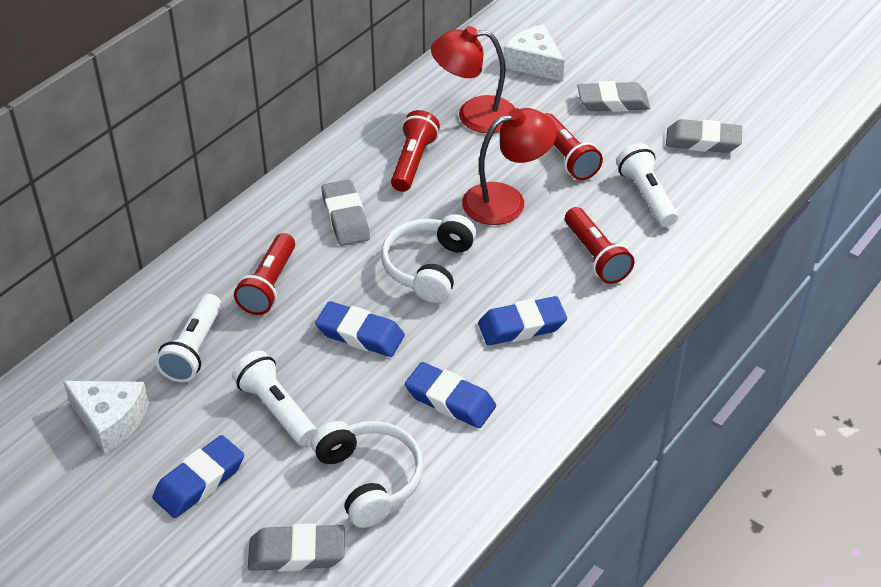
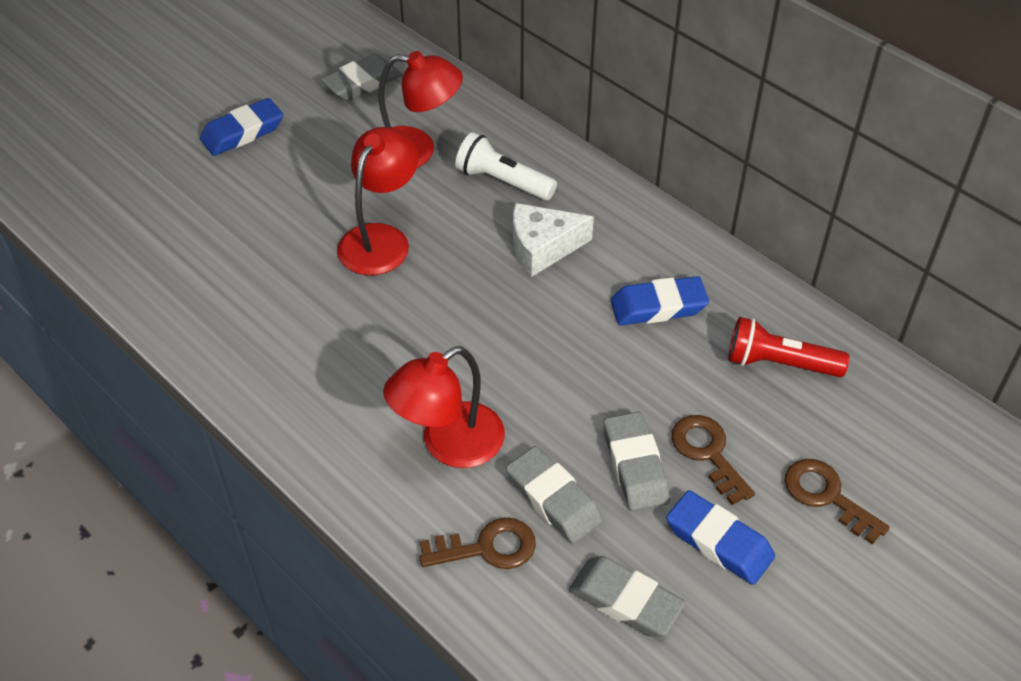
blue eraser: 4 -> 3
brown key: 0 -> 3
red flashlight: 4 -> 1
red lamp: 2 -> 3
white cheese: 2 -> 1
white flashlight: 3 -> 1
white headphones: 2 -> 0

